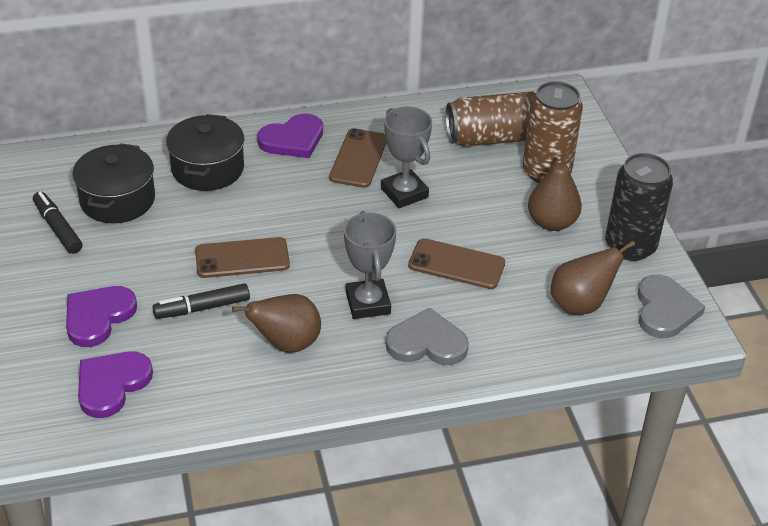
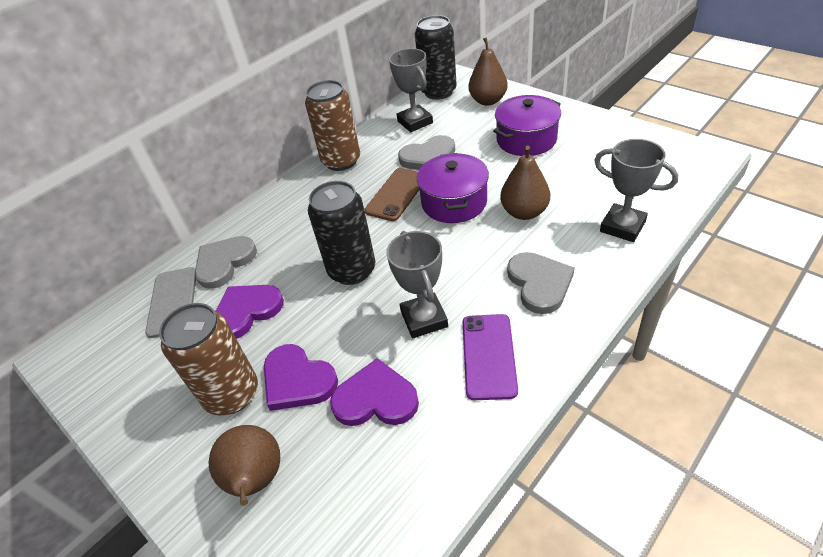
black can: 1 -> 2
black marker: 2 -> 0
black pot: 2 -> 0
brown phone: 3 -> 1
grey heart: 2 -> 3
grey phone: 0 -> 1
grey trophy: 2 -> 3
purple phone: 0 -> 1
purple pot: 0 -> 2

